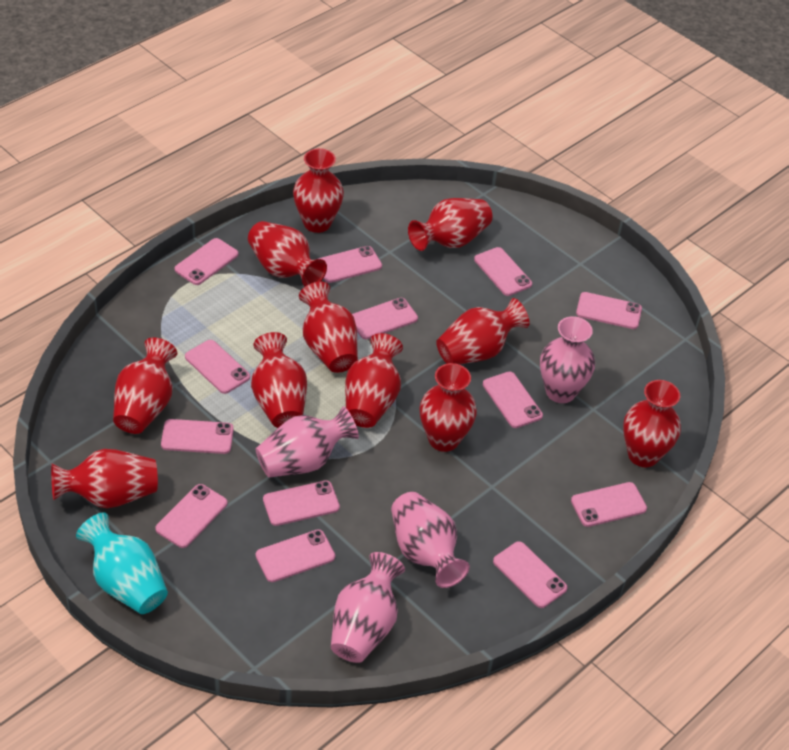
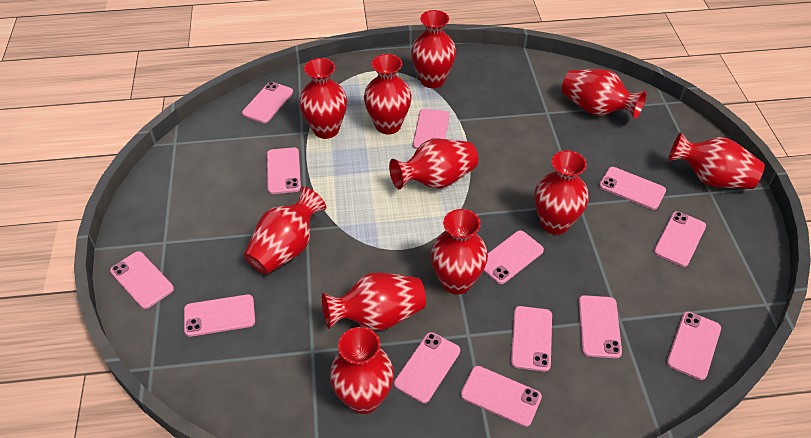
pink vase: 4 -> 0
turquoise vase: 1 -> 0

